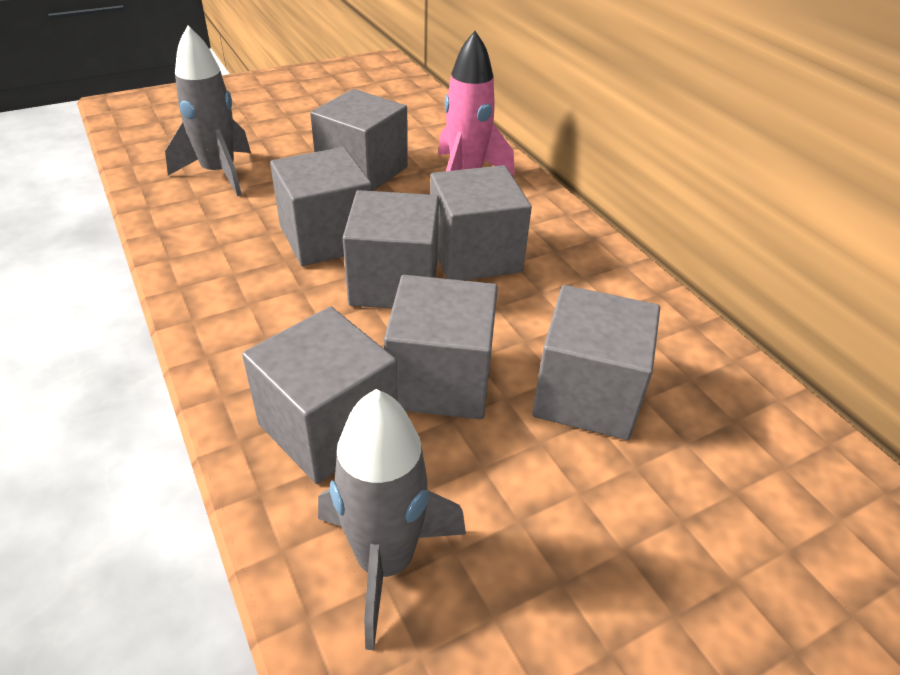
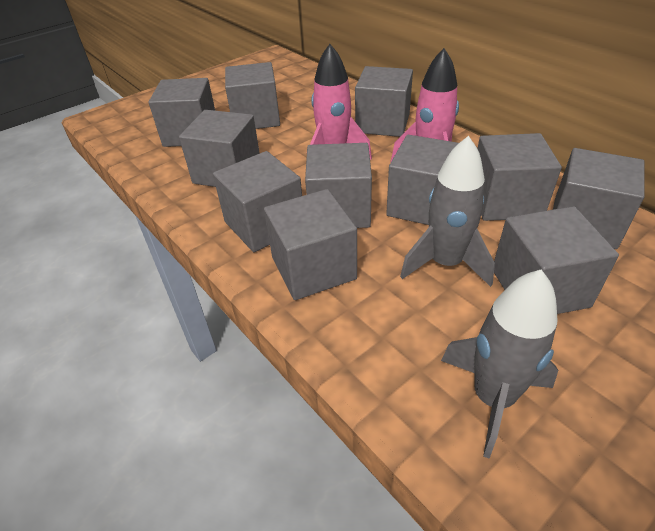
grey cube: 7 -> 11
pink rocket: 1 -> 2

